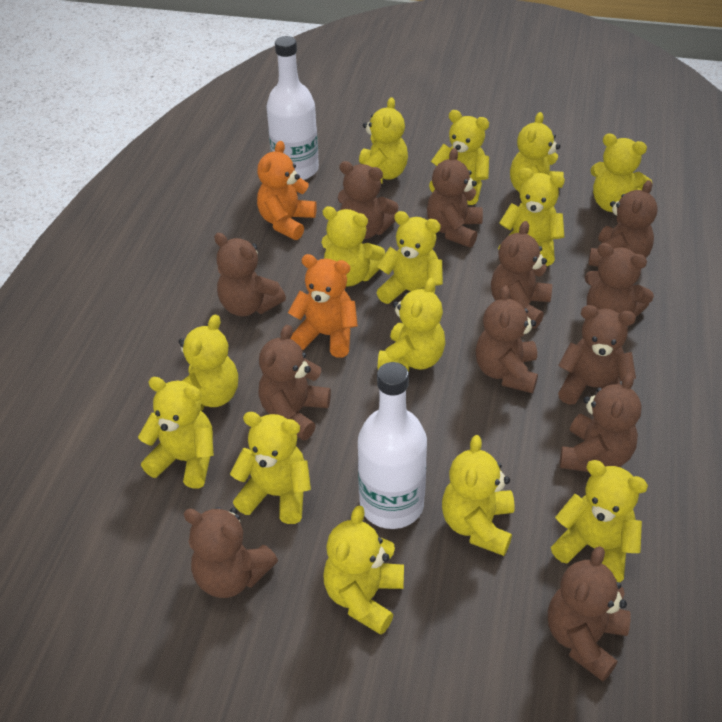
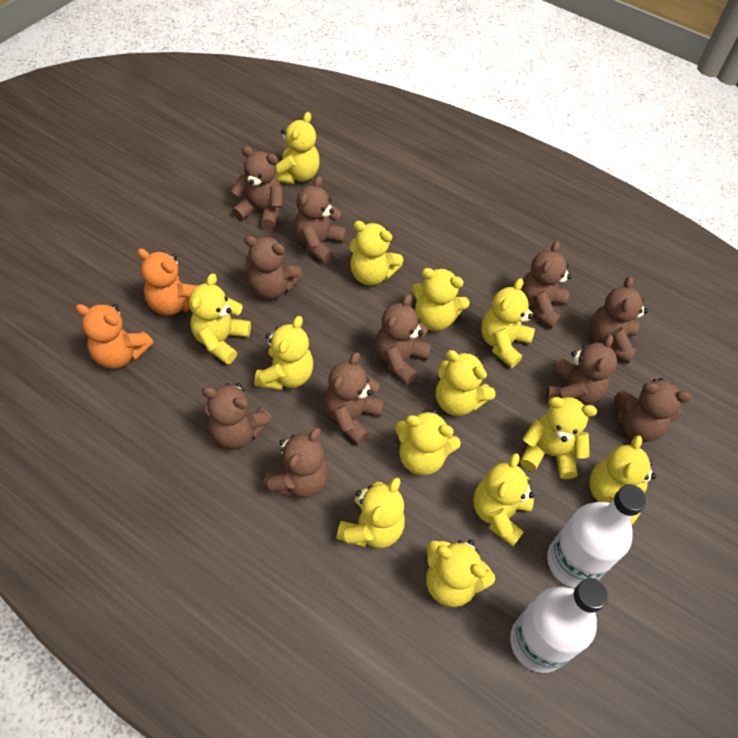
brown teddy bear: 12 -> 11
yellow teddy bear: 14 -> 13

